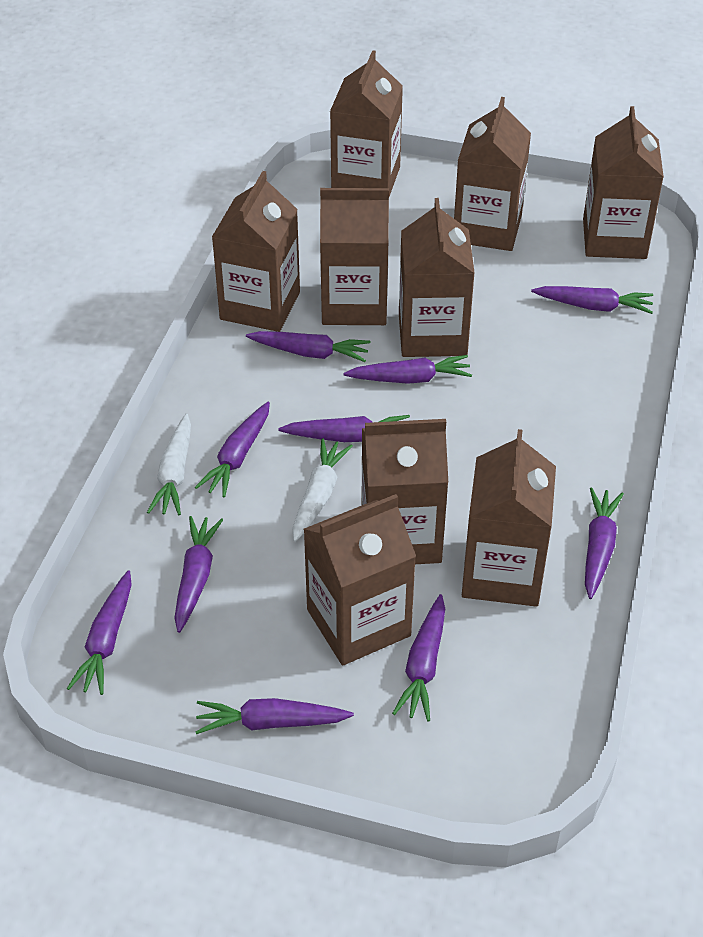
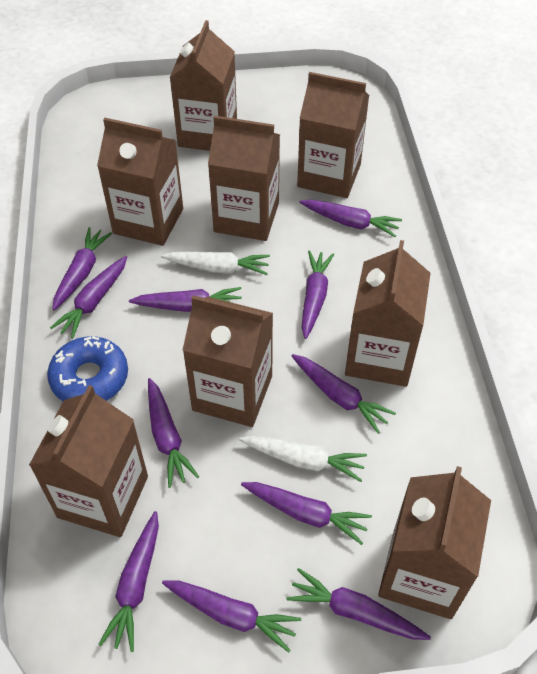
blue donut: 0 -> 1
brown carton: 9 -> 8
purple carrot: 10 -> 11

